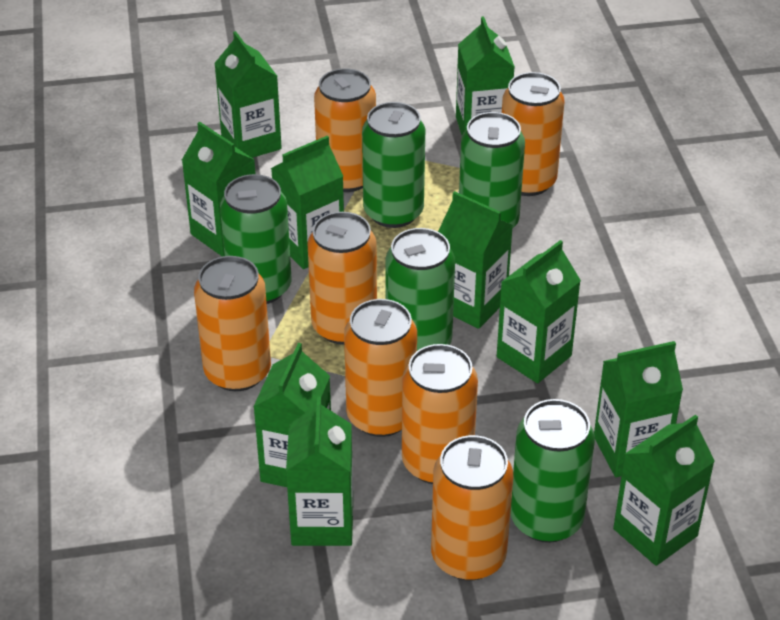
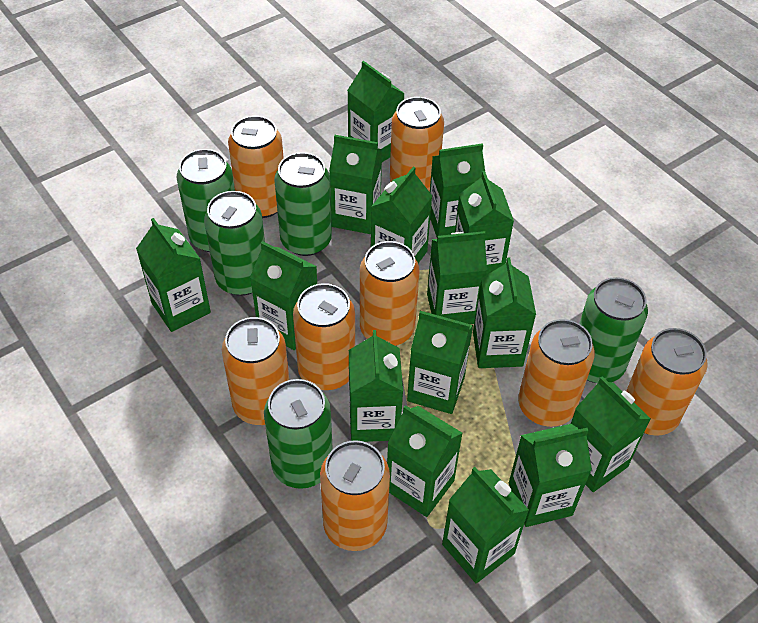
green carton: 10 -> 15
orange can: 7 -> 8

